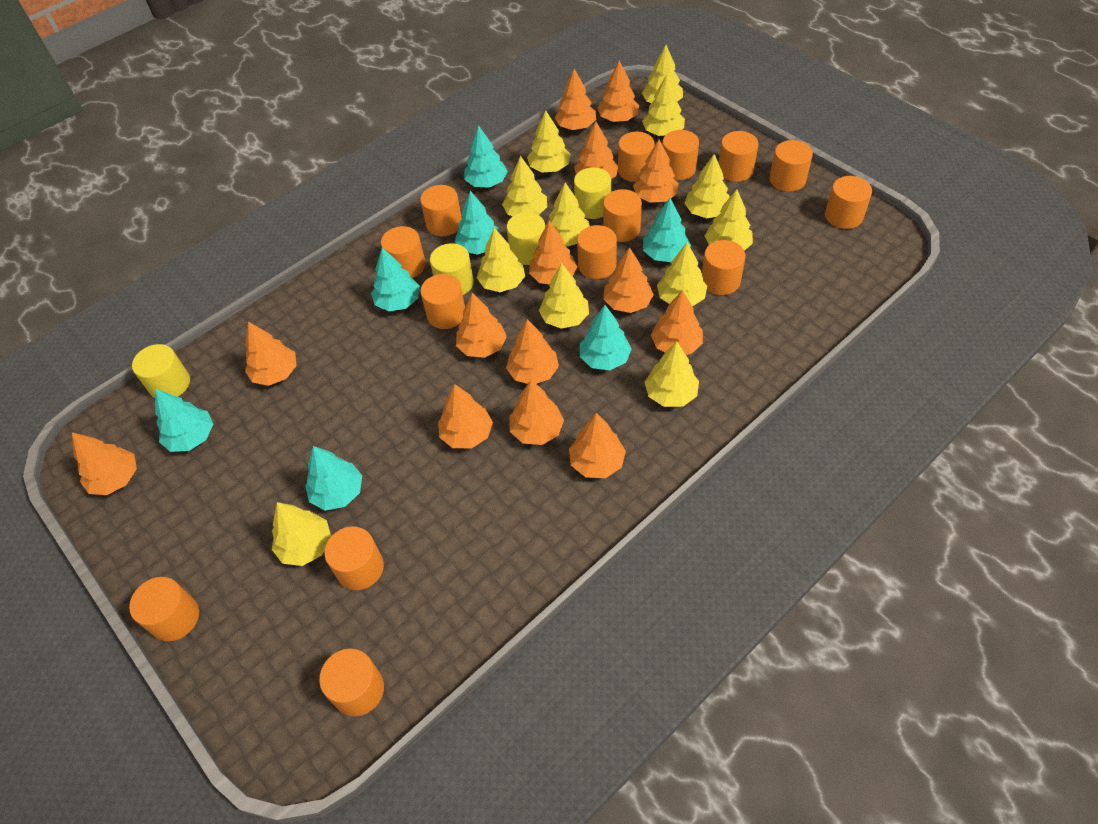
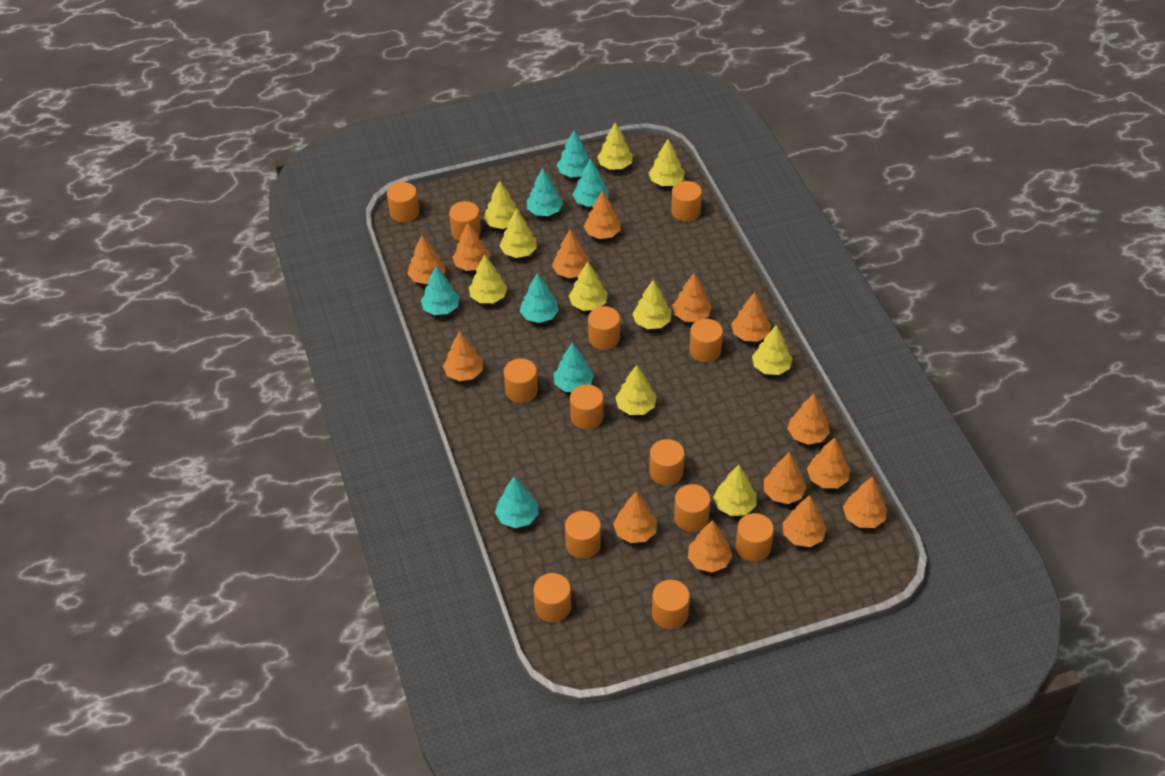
orange cylinder: 14 -> 13
yellow cylinder: 4 -> 0
yellow tree: 12 -> 10

